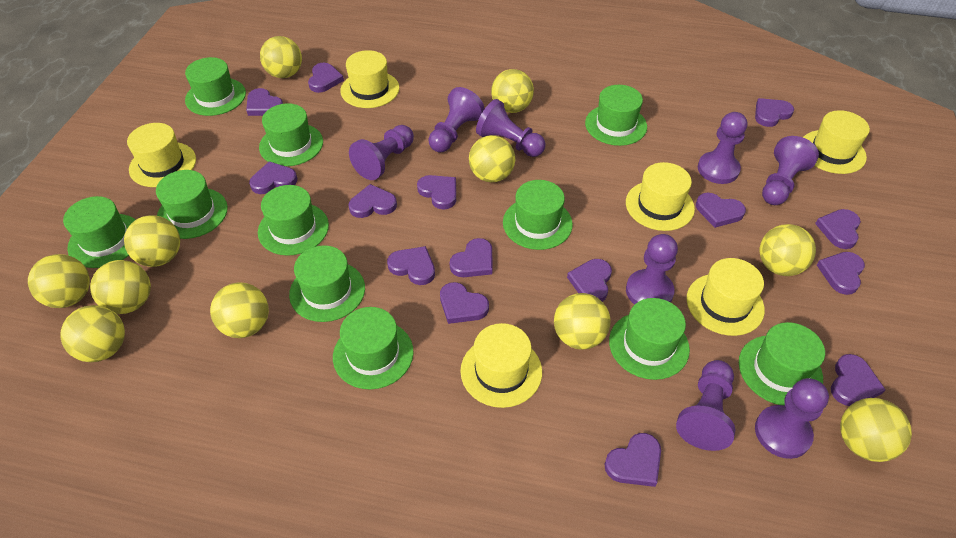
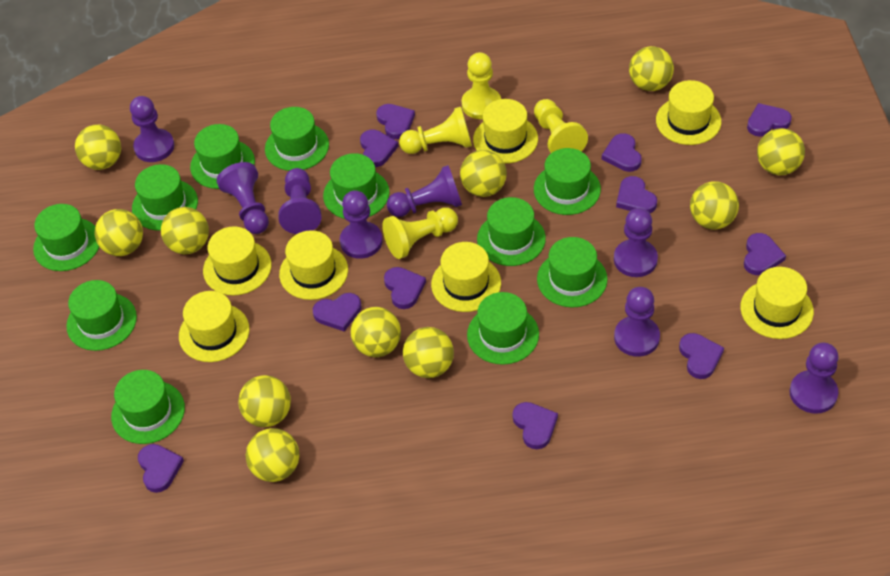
purple heart: 15 -> 11
yellow hat: 6 -> 7
yellow pawn: 0 -> 4

